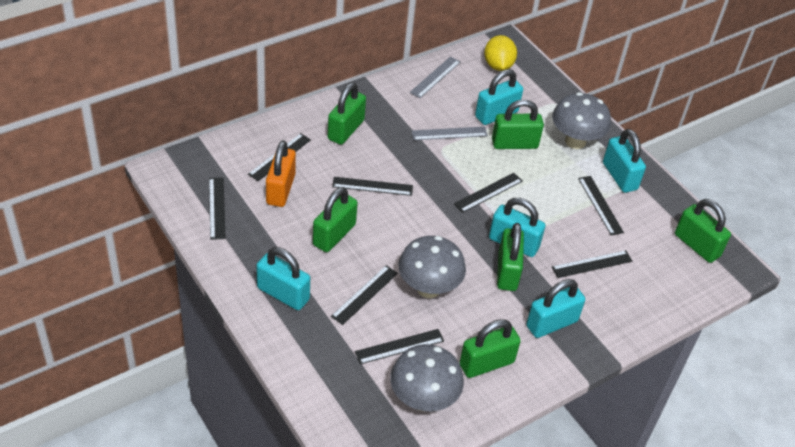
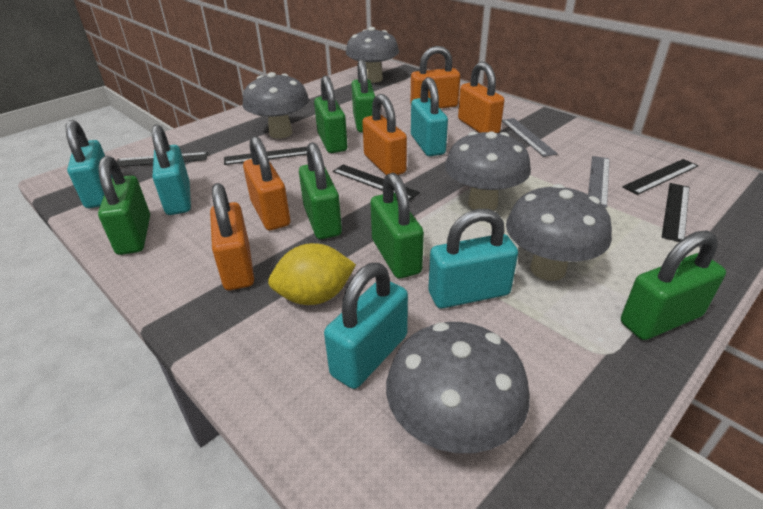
black ruler: 8 -> 5
grey mushroom: 3 -> 5
orange padlock: 1 -> 5

